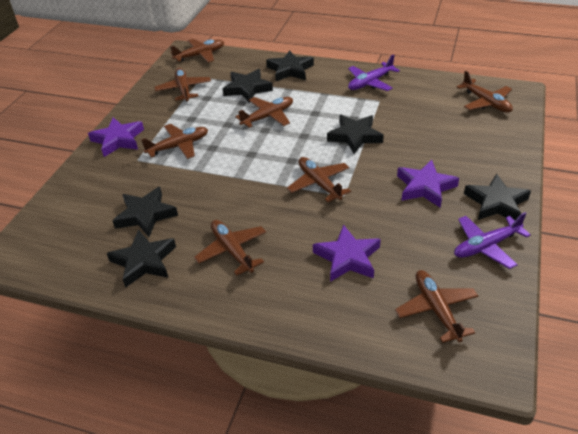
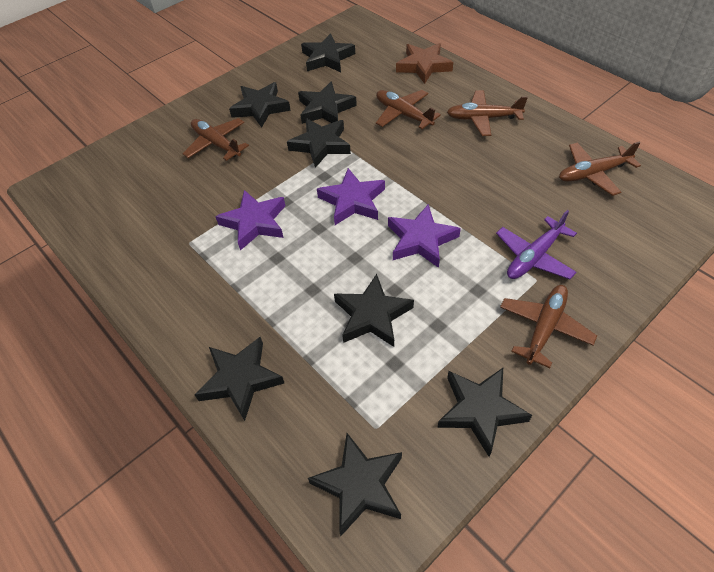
black star: 6 -> 8
brown plane: 8 -> 5
brown star: 0 -> 1
purple plane: 2 -> 1

